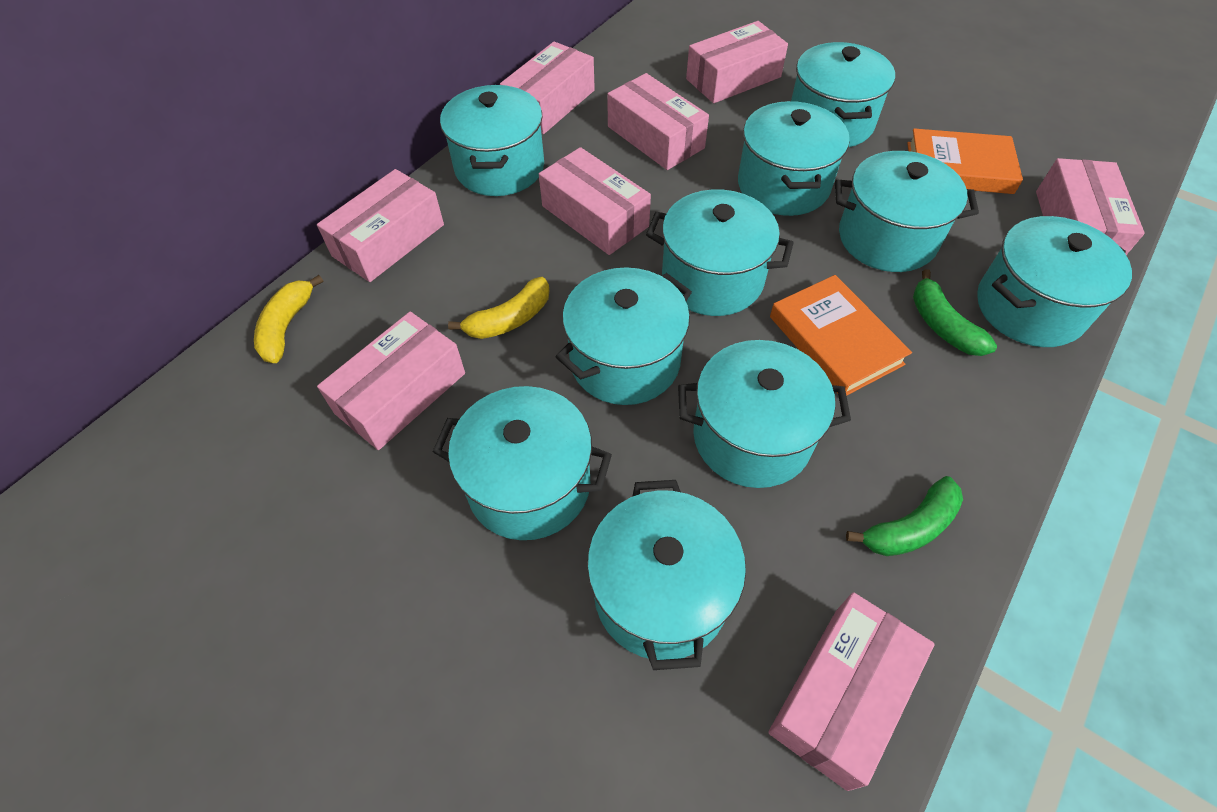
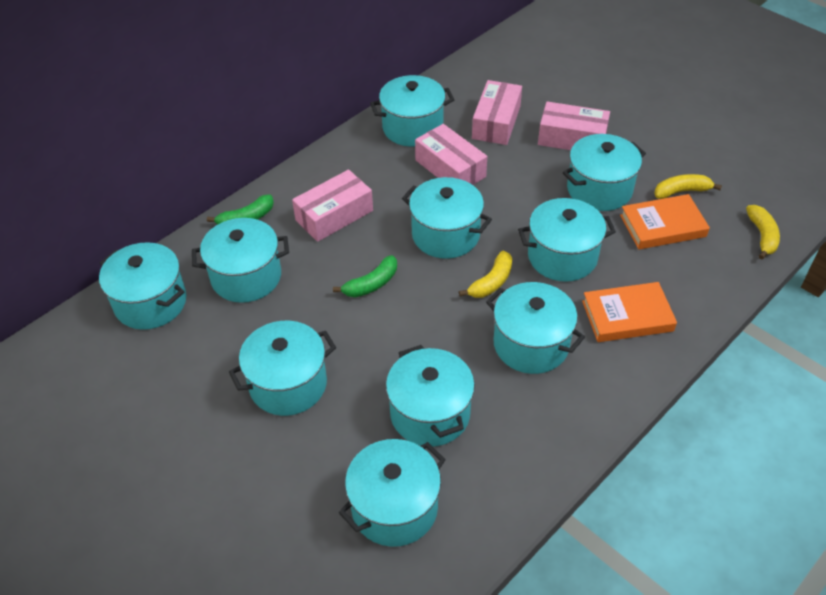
pink box: 8 -> 4
yellow banana: 2 -> 3

